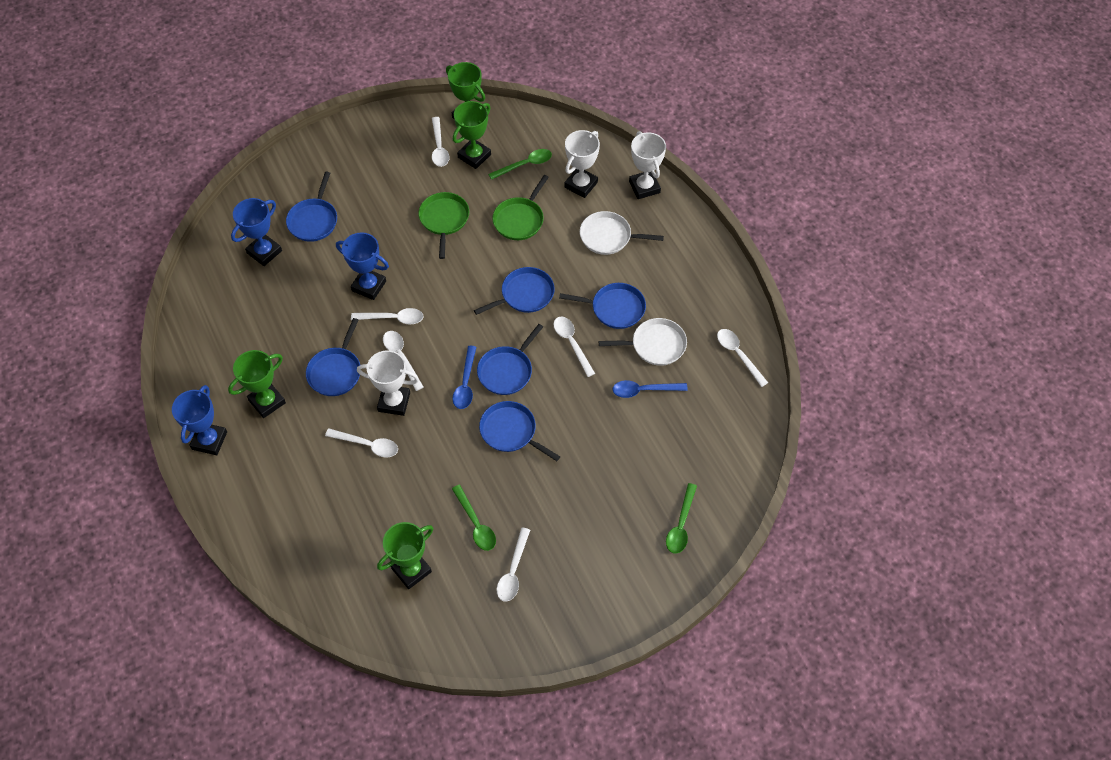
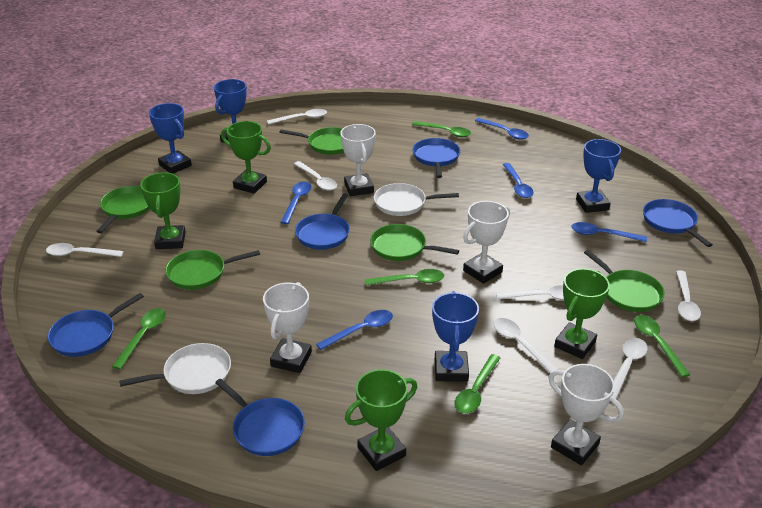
blue pan: 6 -> 5
blue spoon: 2 -> 5
blue trophy: 3 -> 4
green pan: 2 -> 5
green spoon: 3 -> 5
white trophy: 3 -> 4

